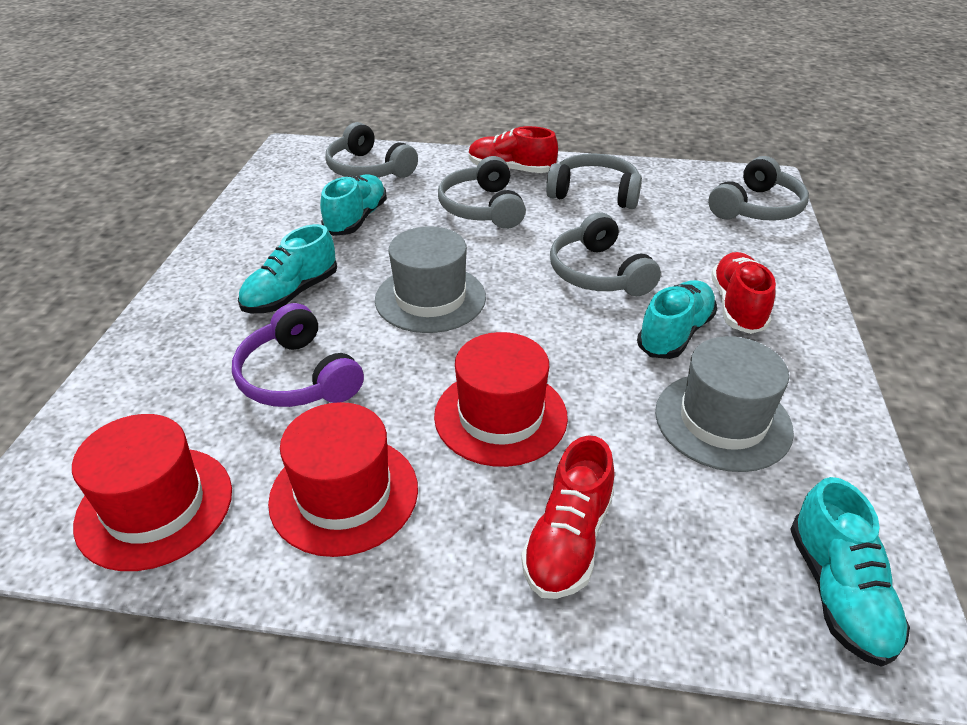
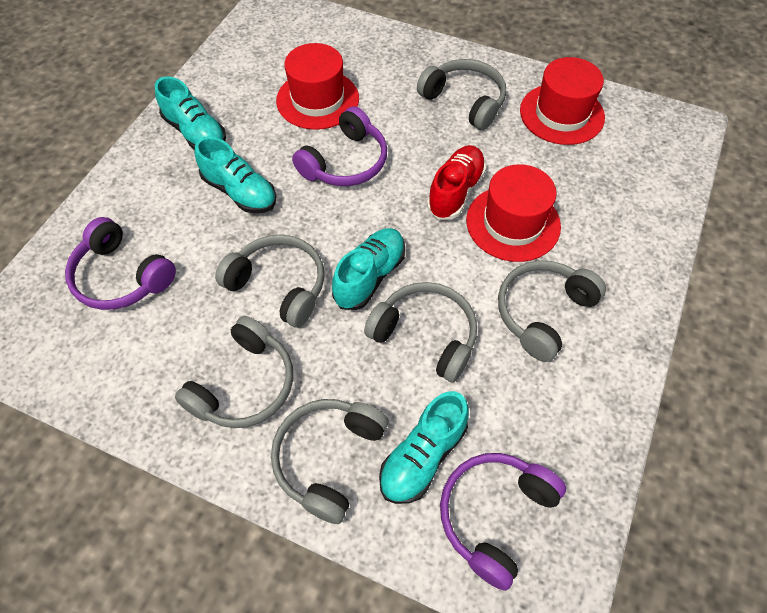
grey hat: 2 -> 0
grey headphones: 5 -> 6
purple headphones: 1 -> 3
red shoe: 3 -> 1

